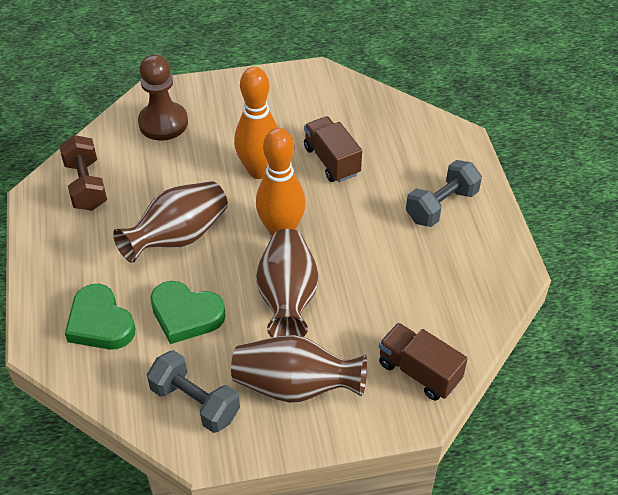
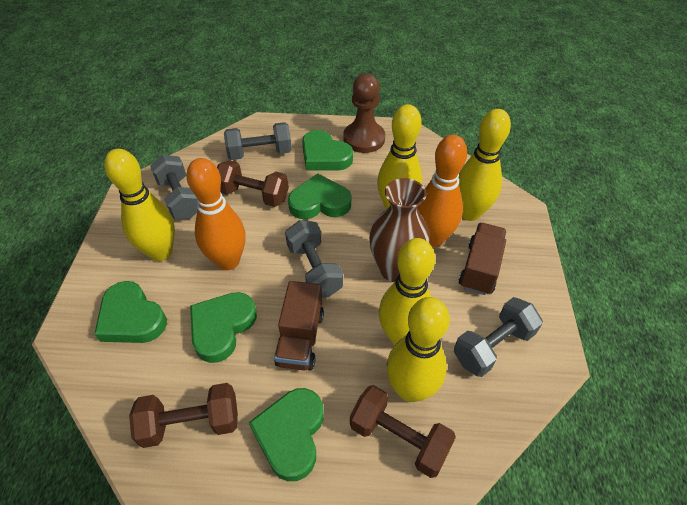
brown dumbbell: 1 -> 3
brown vase: 3 -> 1
green heart: 2 -> 5
grey dumbbell: 2 -> 4
yellow bowling pin: 0 -> 5

